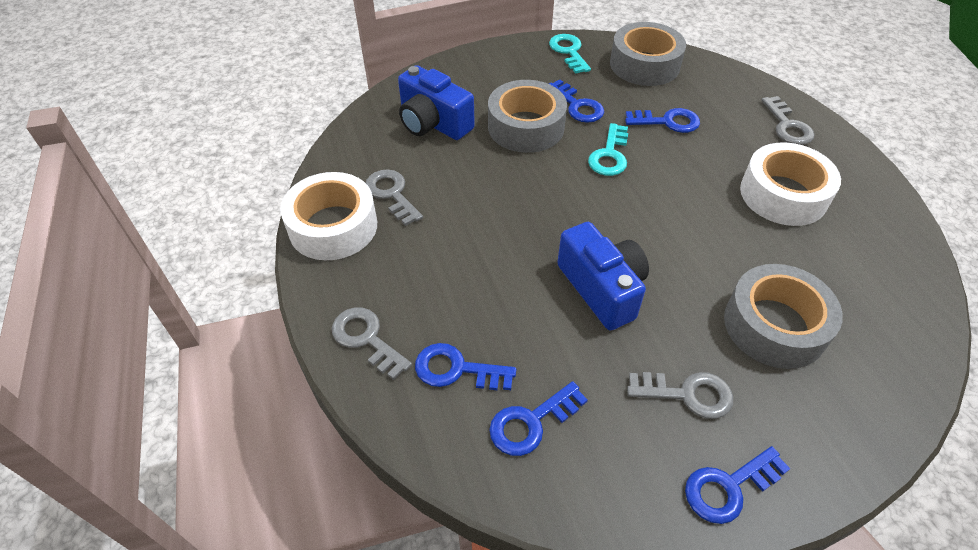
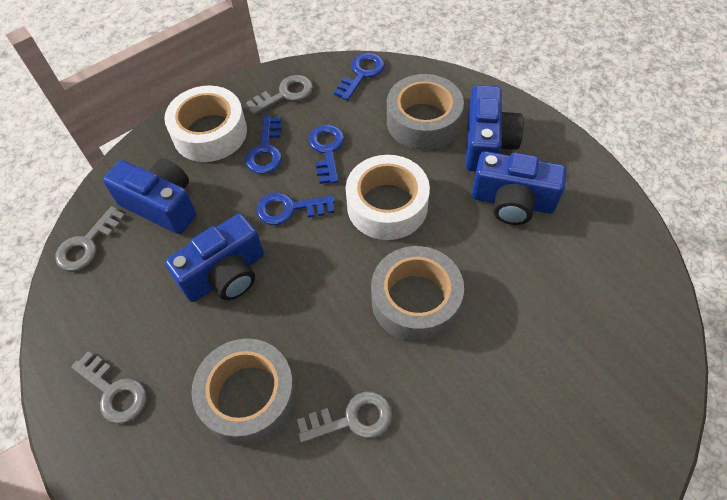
blue camera: 2 -> 4
blue key: 5 -> 4
turquoise key: 2 -> 0

